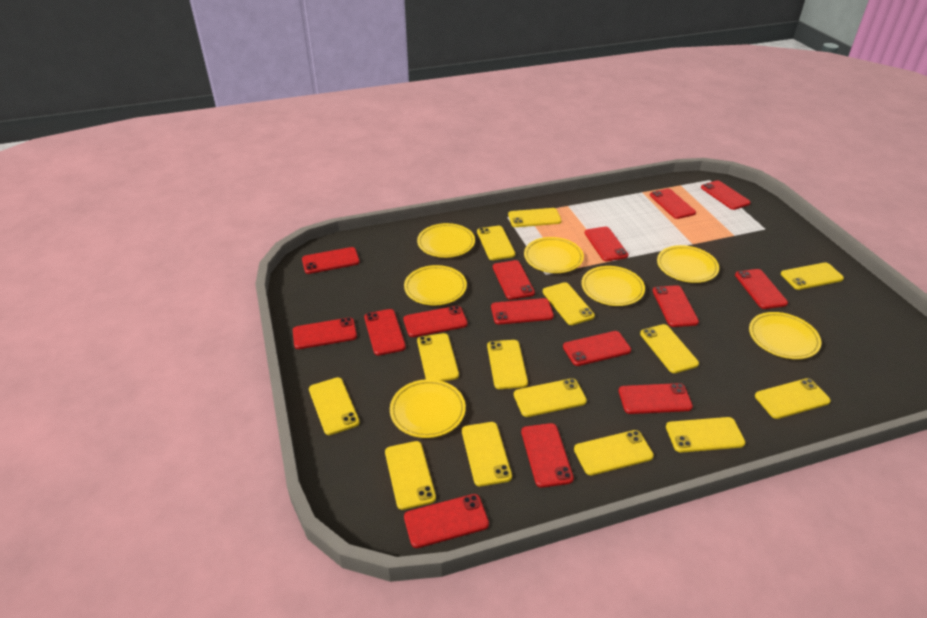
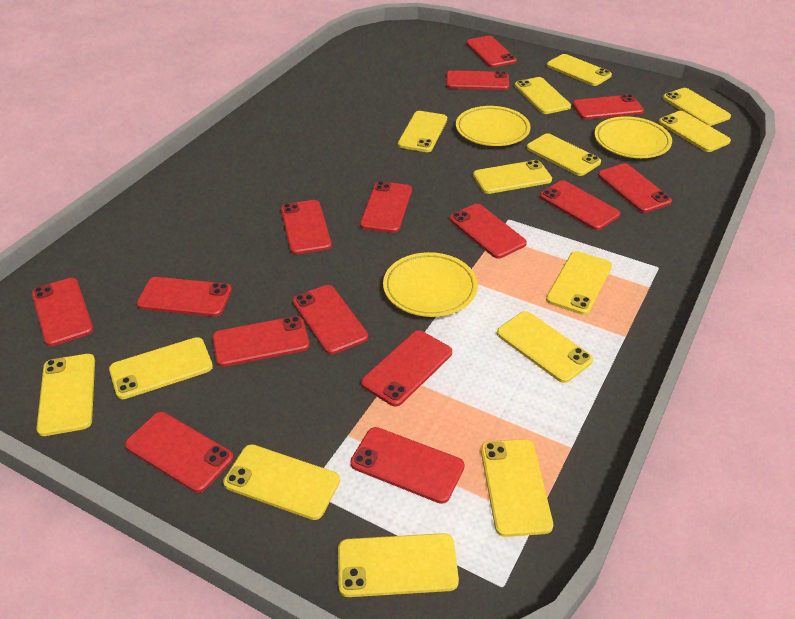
yellow plate: 7 -> 3

